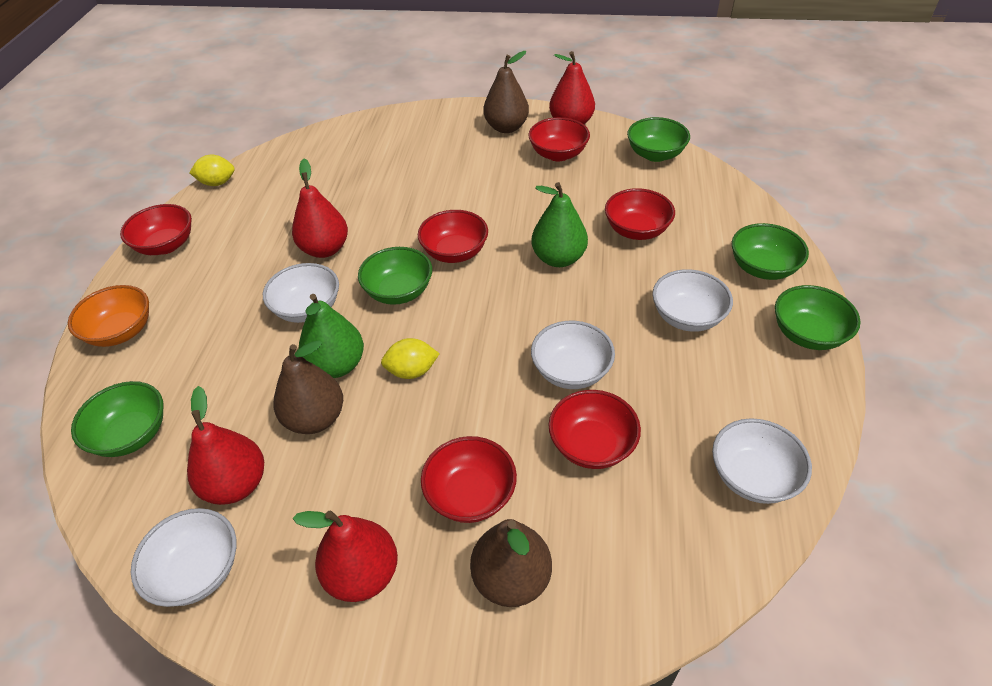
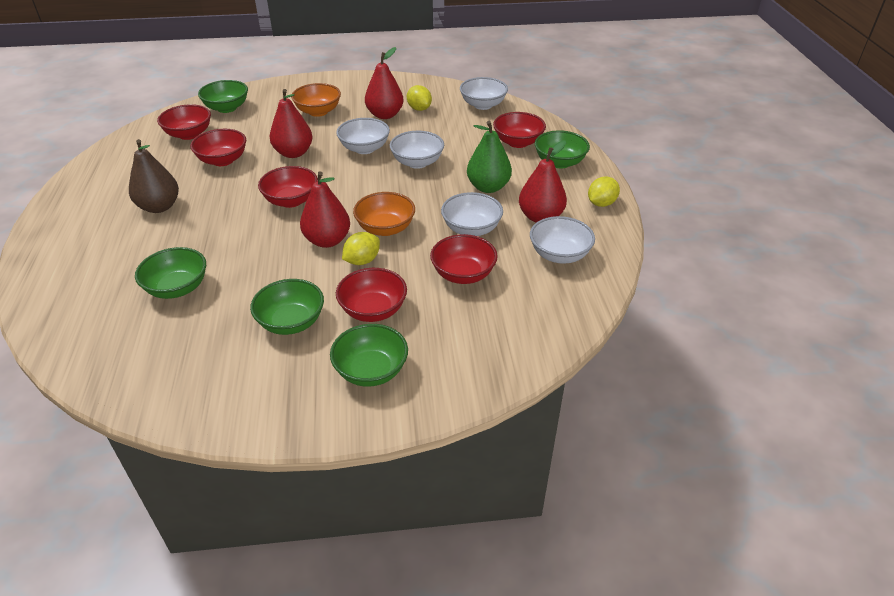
brown pear: 3 -> 1
green pear: 2 -> 1
orange bowl: 1 -> 2
yellow lemon: 2 -> 3

